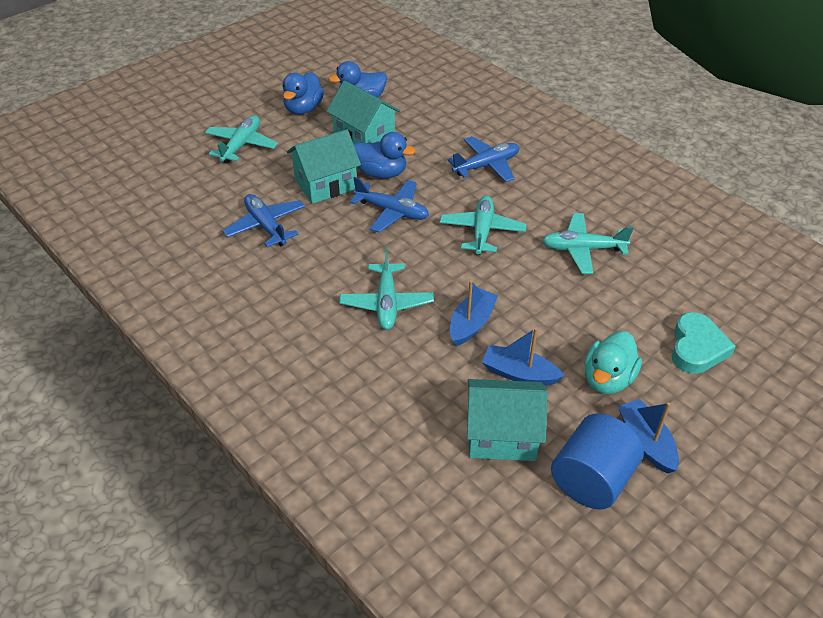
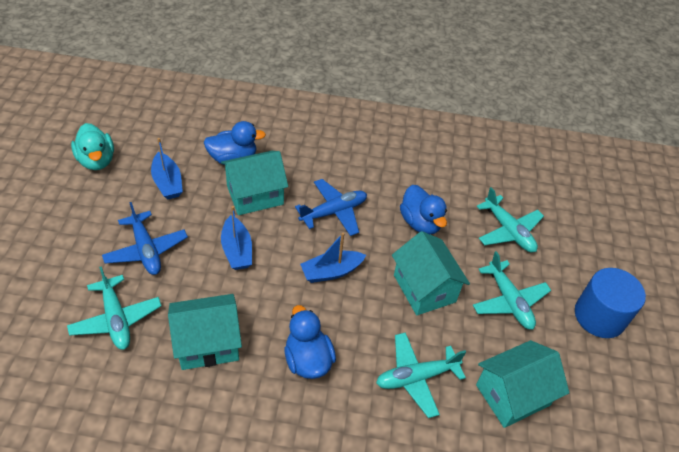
blue plane: 3 -> 2
turquoise heart: 1 -> 0
turquoise house: 3 -> 4

